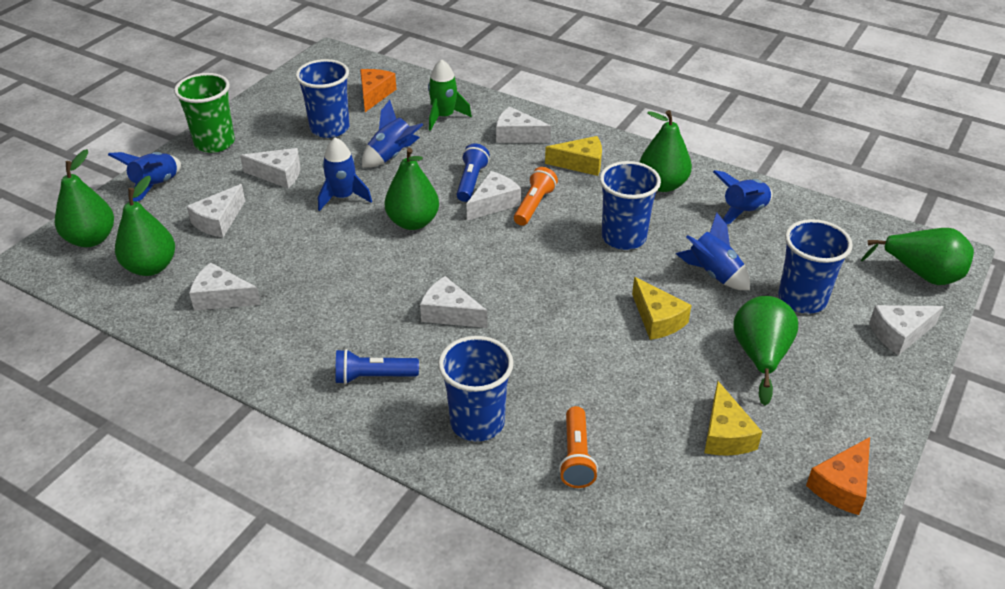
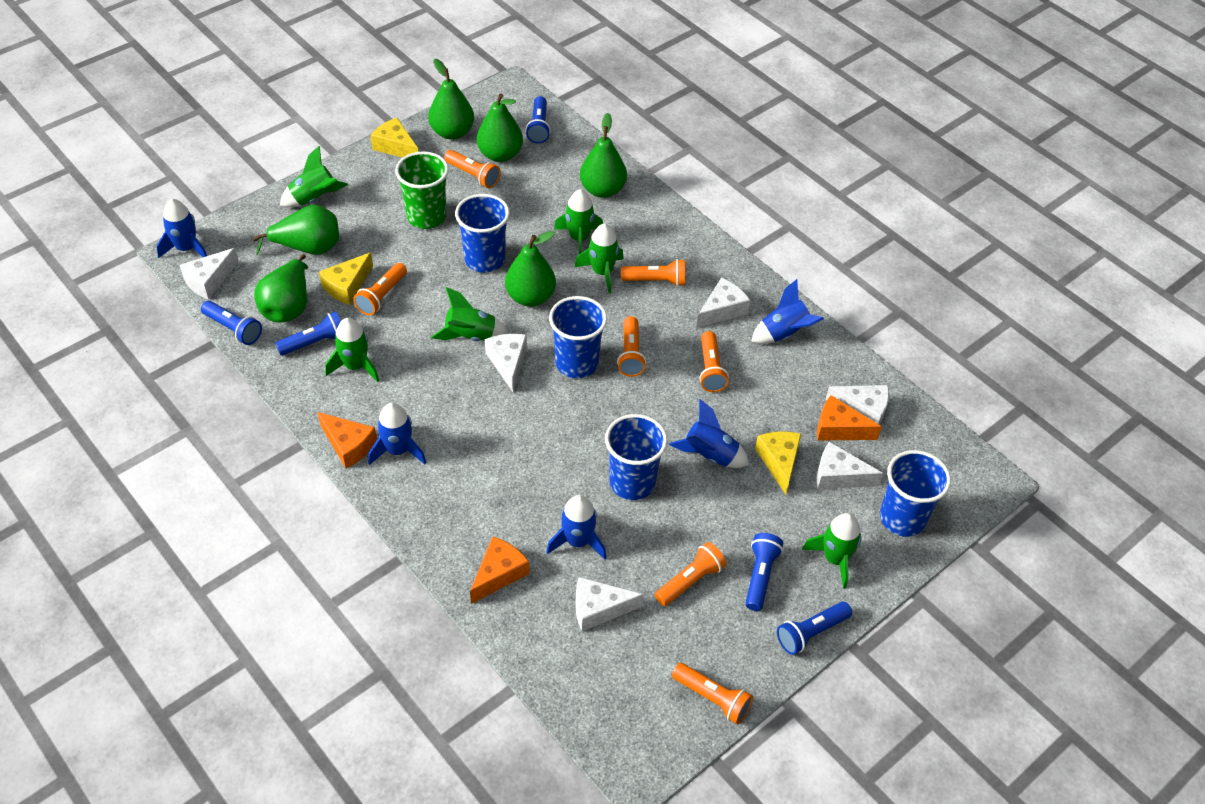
blue flashlight: 2 -> 5
green rocket: 1 -> 6
orange cheese: 2 -> 3
orange flashlight: 2 -> 7
white cheese: 7 -> 6

